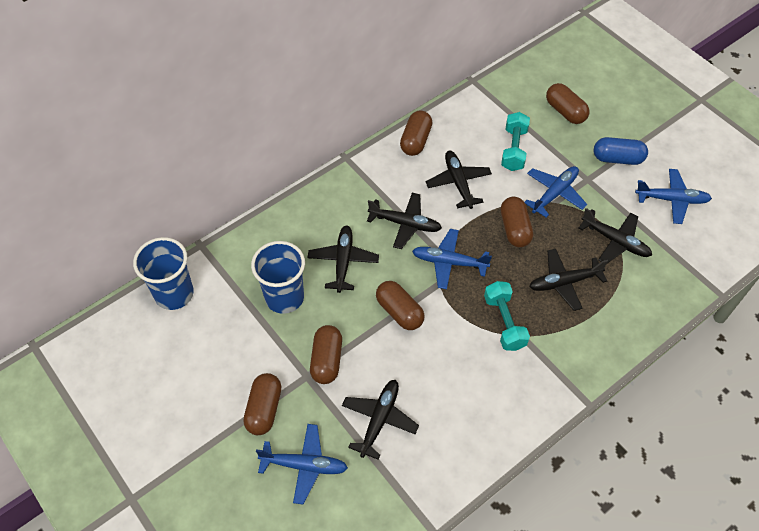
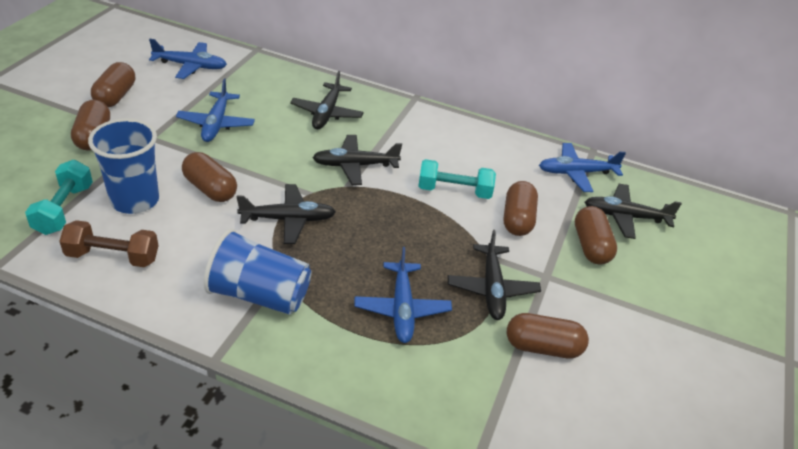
black plane: 6 -> 5
blue capsule: 1 -> 0
brown dumbbell: 0 -> 1

